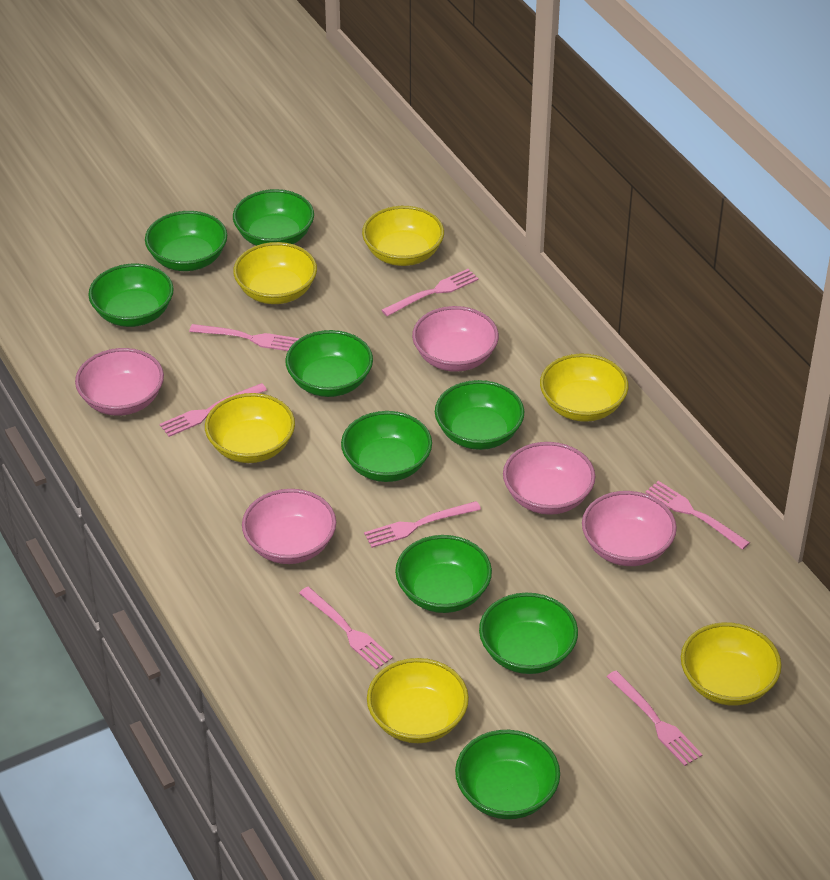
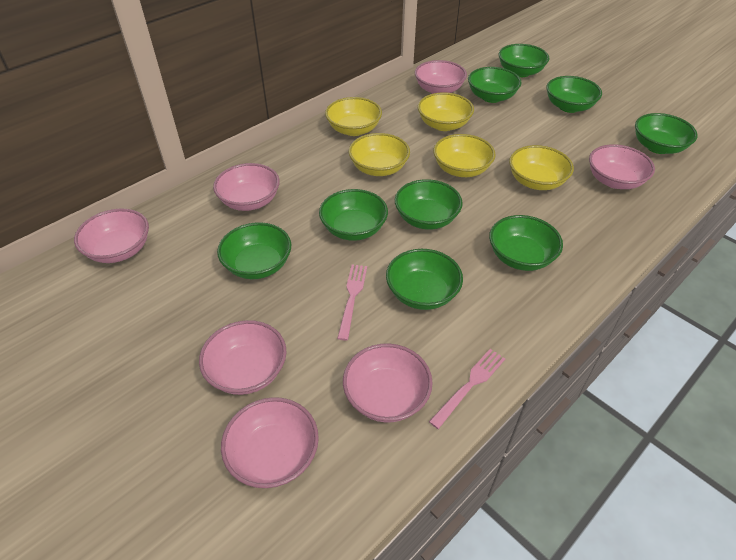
pink bowl: 5 -> 7
pink fork: 7 -> 2
yellow bowl: 6 -> 5

